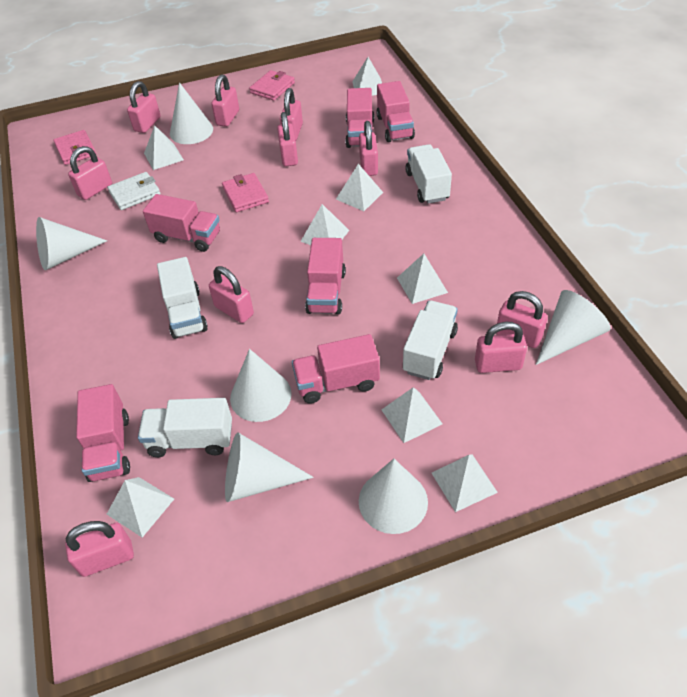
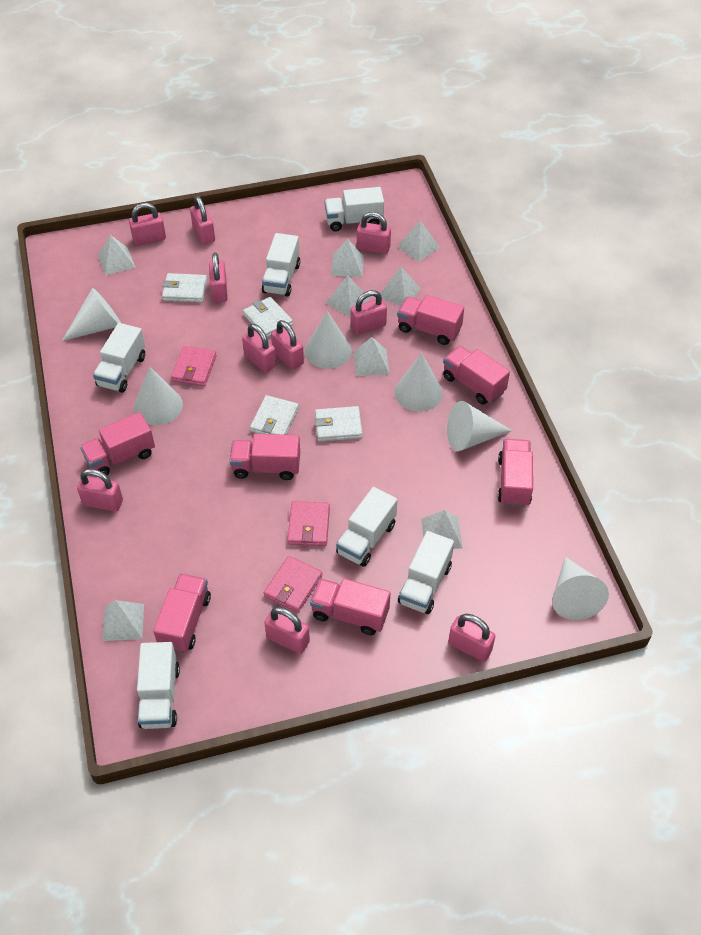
pink truck: 6 -> 7
white truck: 4 -> 6
white wallet: 1 -> 4

